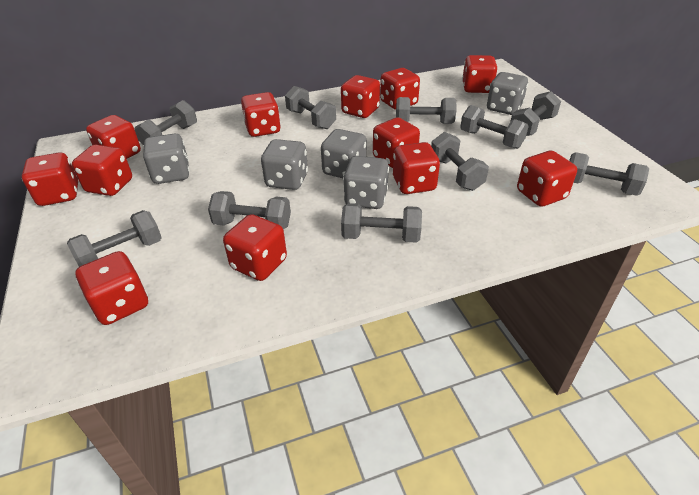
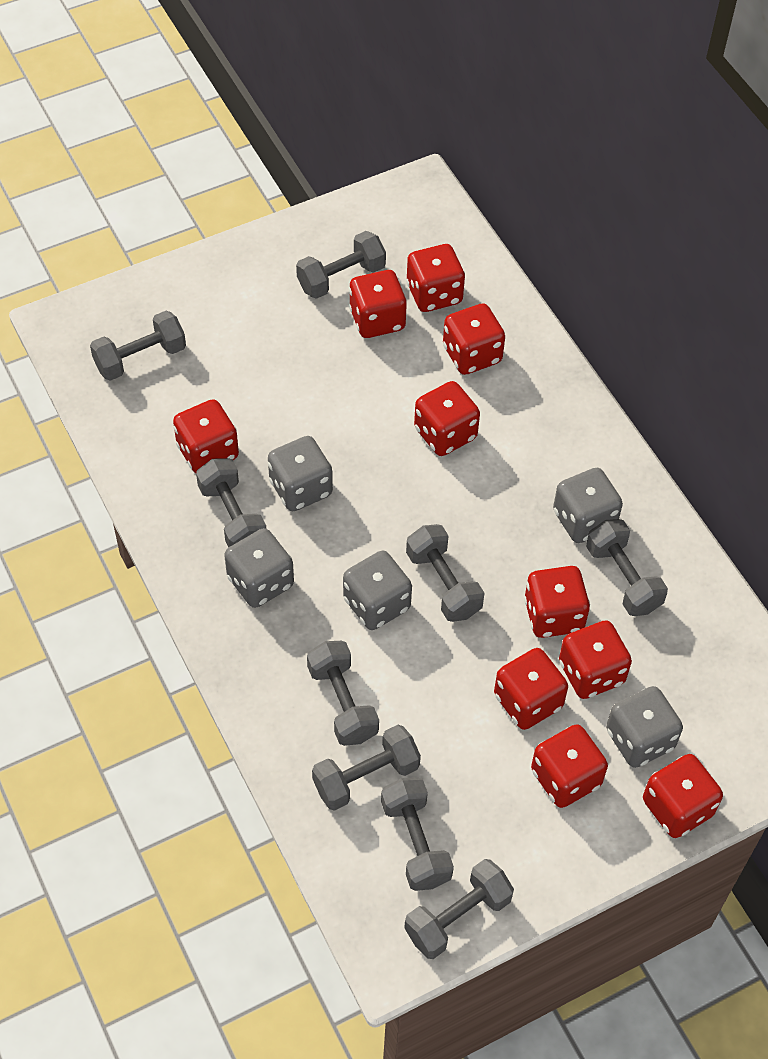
grey dumbbell: 10 -> 9
red dice: 12 -> 10

